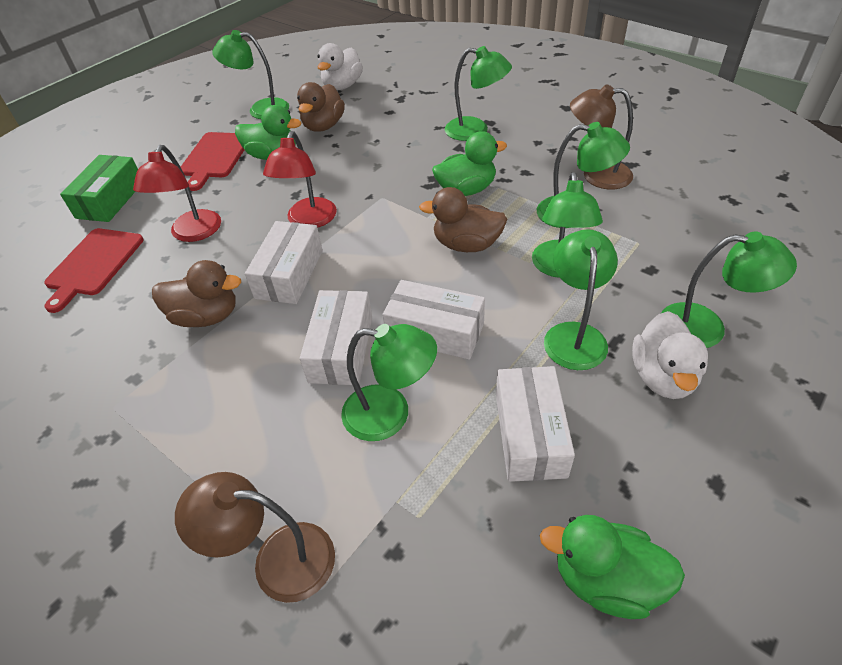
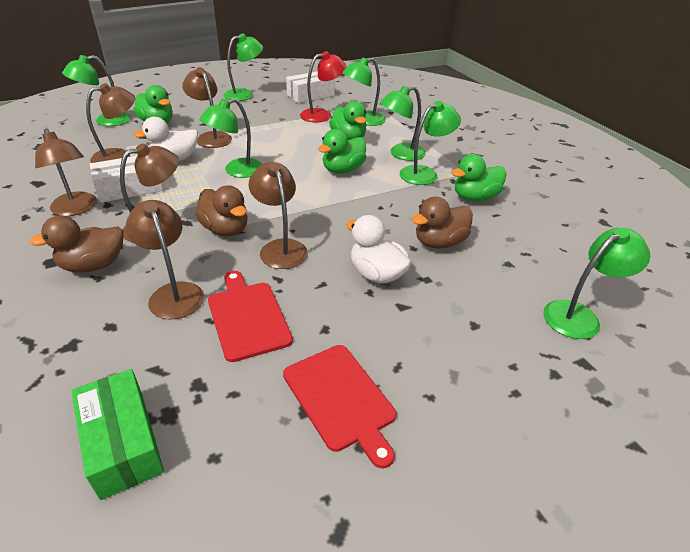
brown lamp: 2 -> 6
green duck: 3 -> 4
red lamp: 2 -> 1
white box: 4 -> 2

